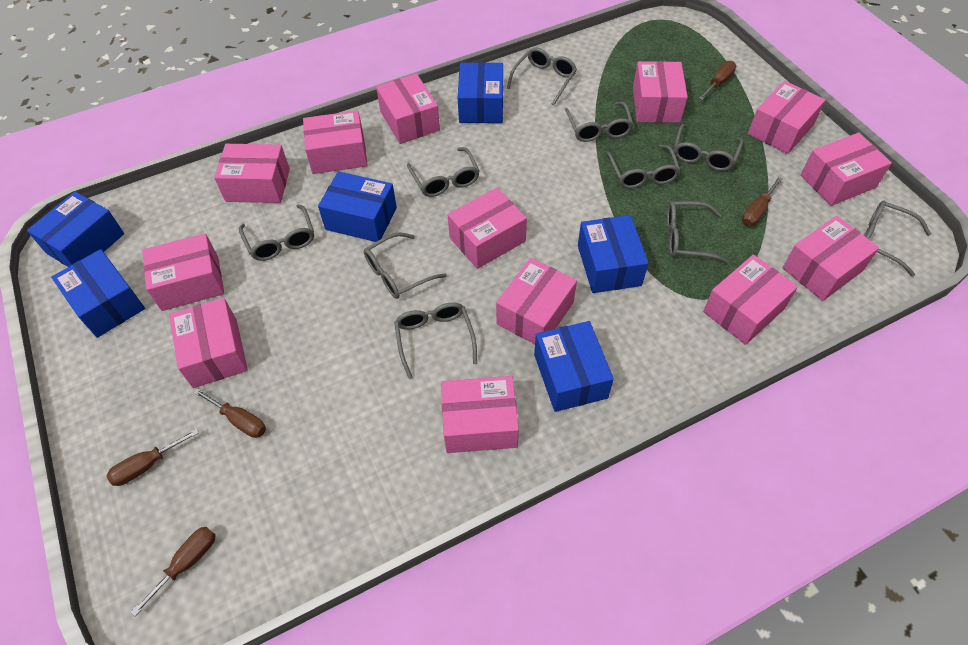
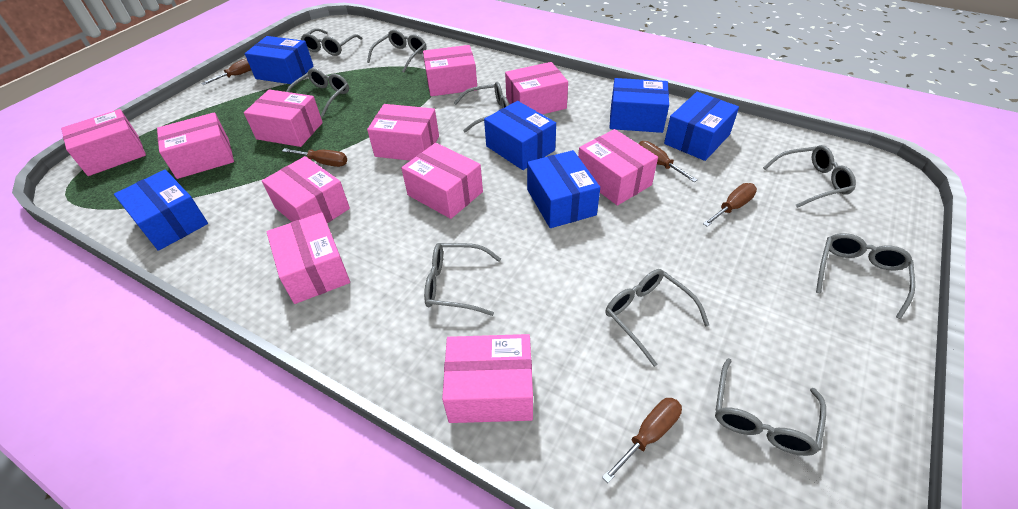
grey glasses: 10 -> 9
pink box: 13 -> 11

